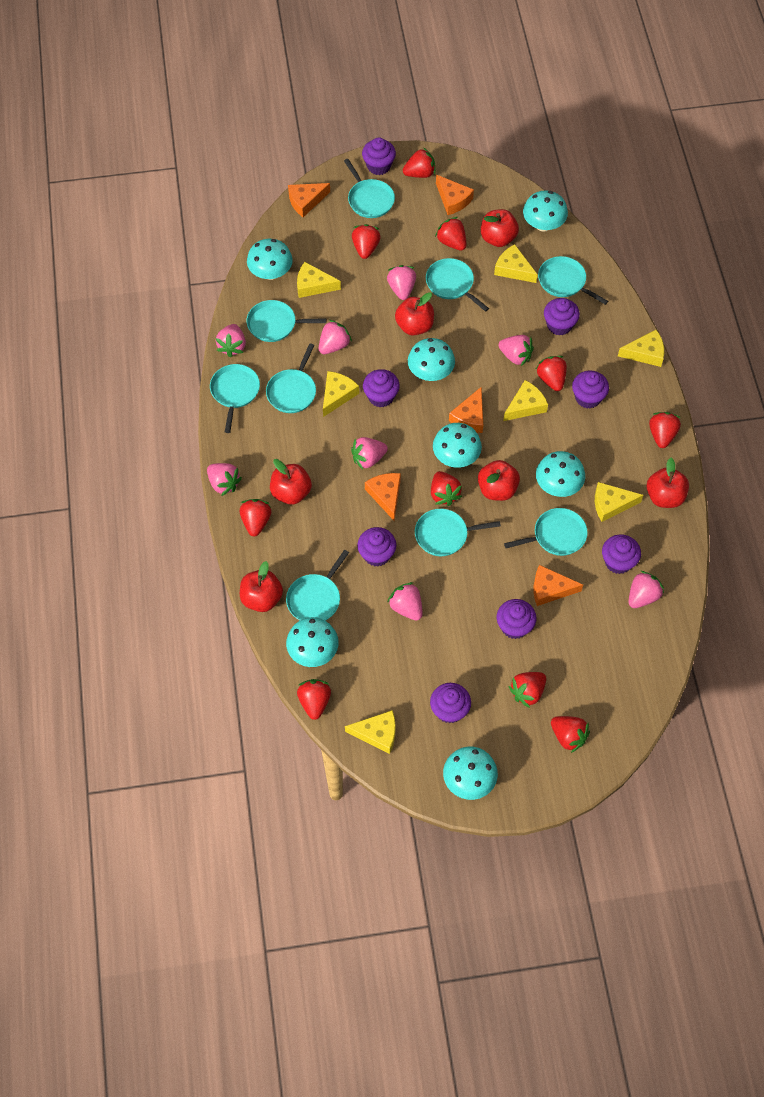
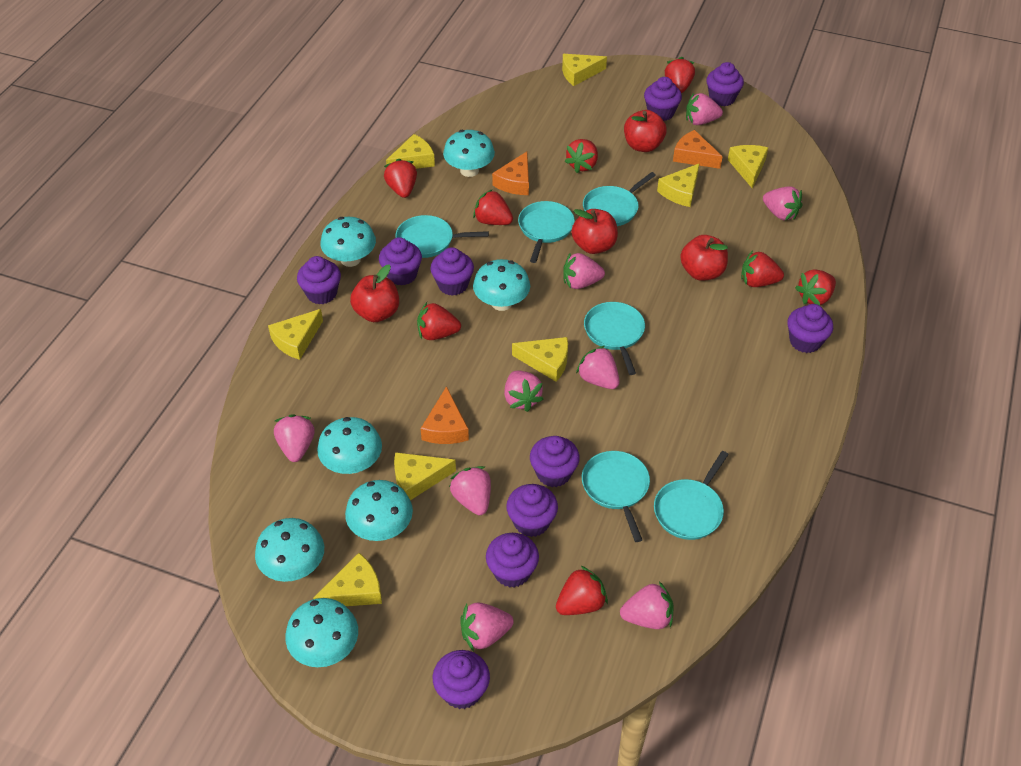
orange cheese: 5 -> 3
pink strawberry: 8 -> 9
purple cupcake: 8 -> 10
red apple: 6 -> 4
red strawberry: 10 -> 8
turquoise pan: 9 -> 6
yellow cheese: 7 -> 8

